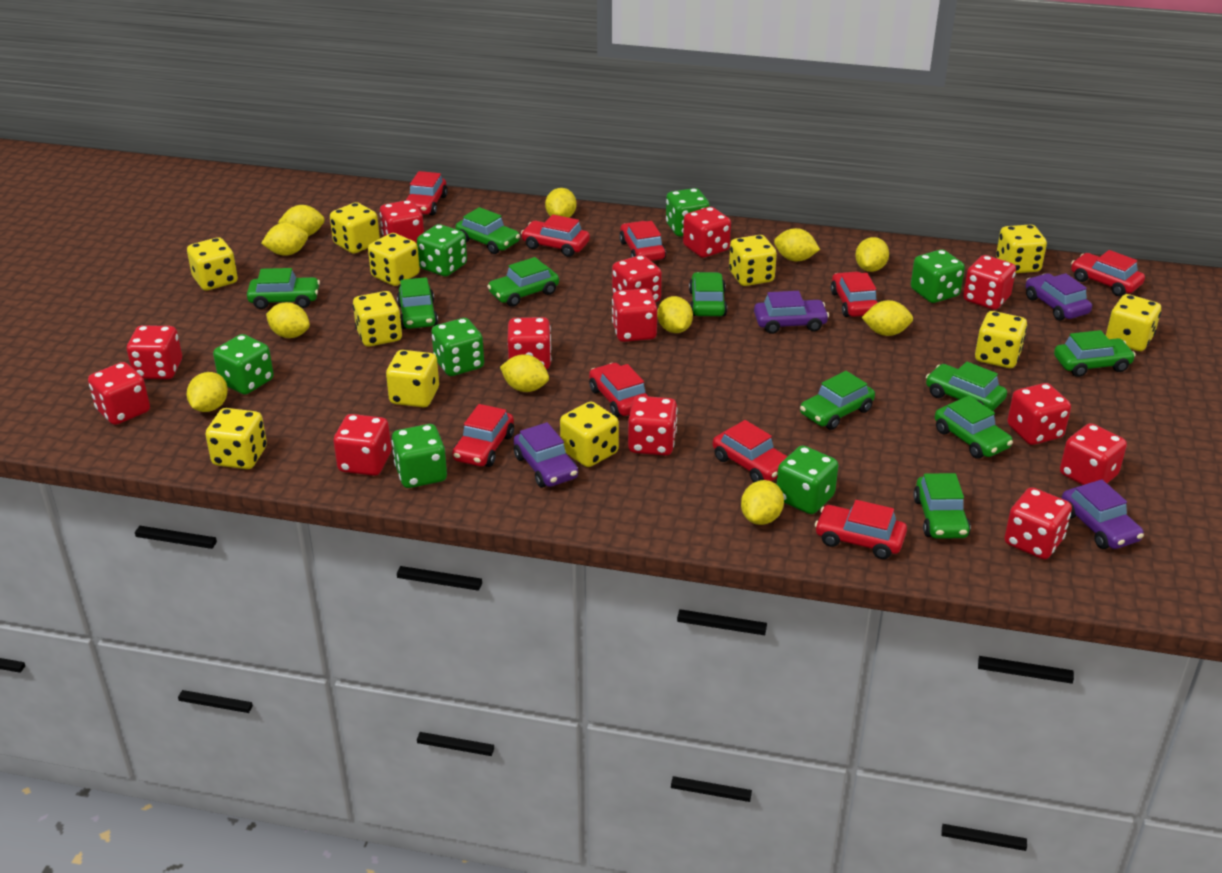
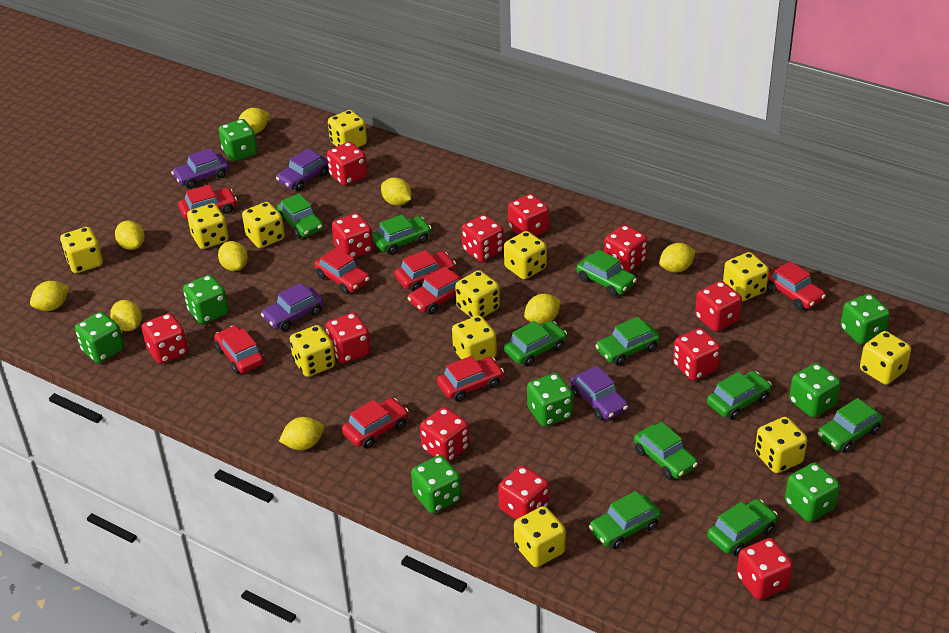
green dice: 7 -> 8
red car: 9 -> 8
red dice: 13 -> 12
yellow dice: 11 -> 12
yellow lemon: 11 -> 9

